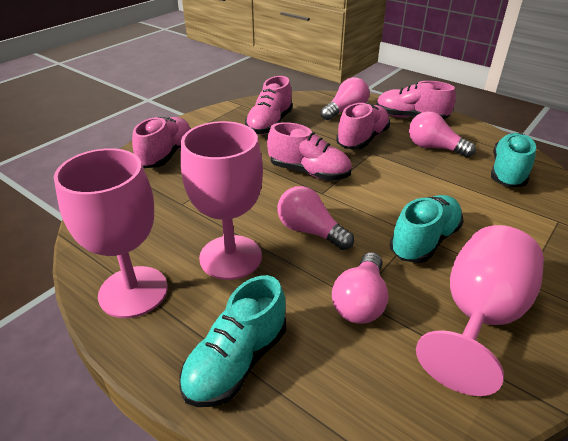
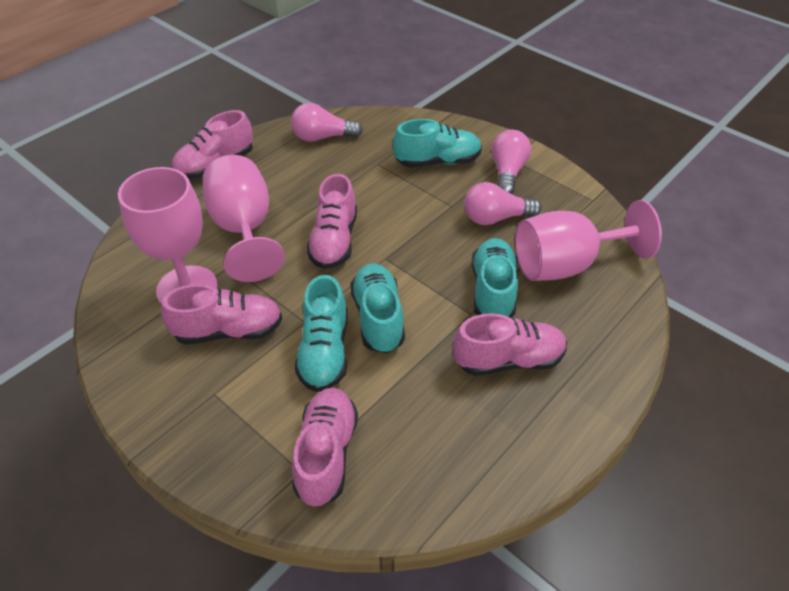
pink light bulb: 4 -> 3
turquoise shoe: 3 -> 4

